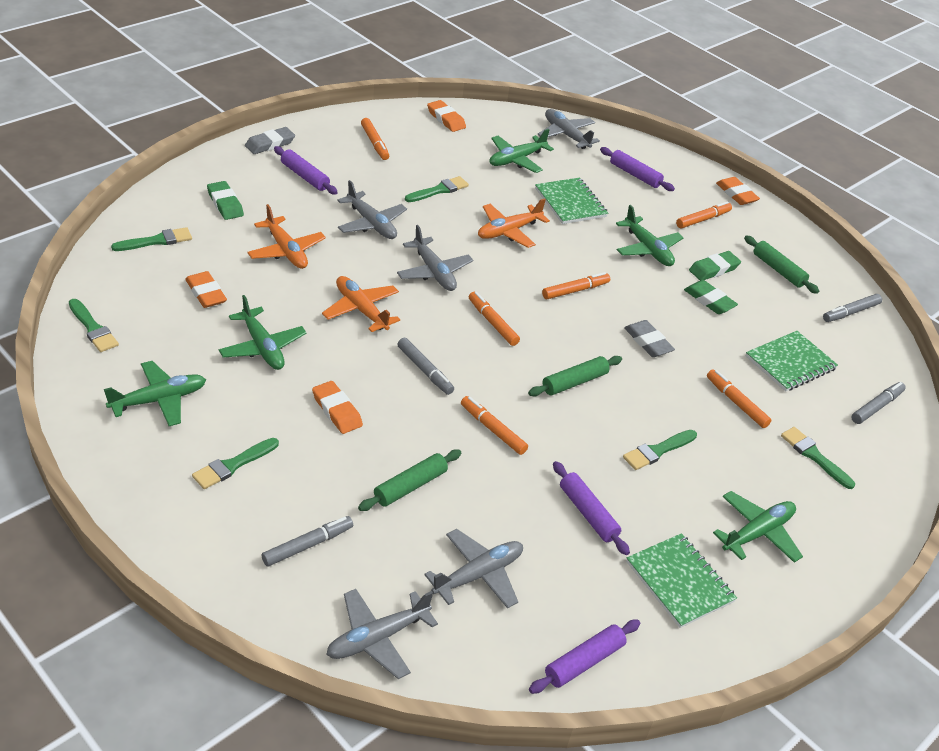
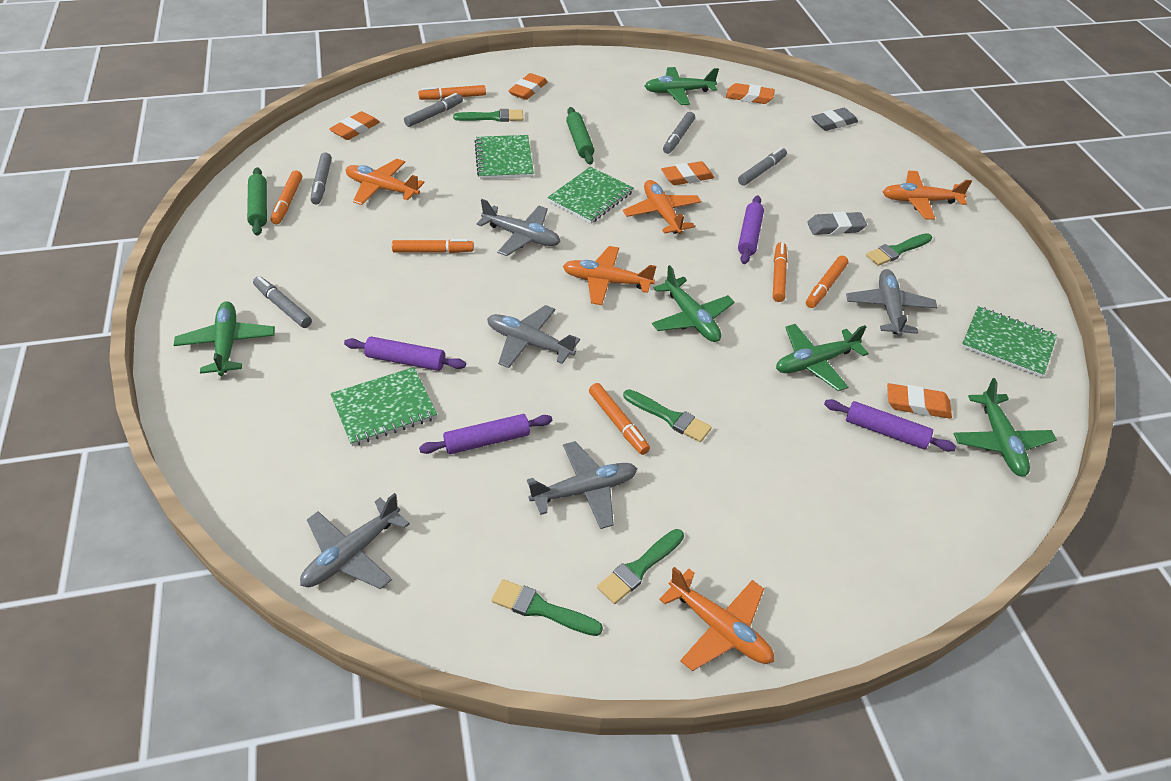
green brush: 6 -> 5
green eraser: 3 -> 0
green notebook: 3 -> 4
green rolling pin: 3 -> 2
grey marker: 4 -> 5
orange eraser: 4 -> 5
orange plane: 3 -> 5

